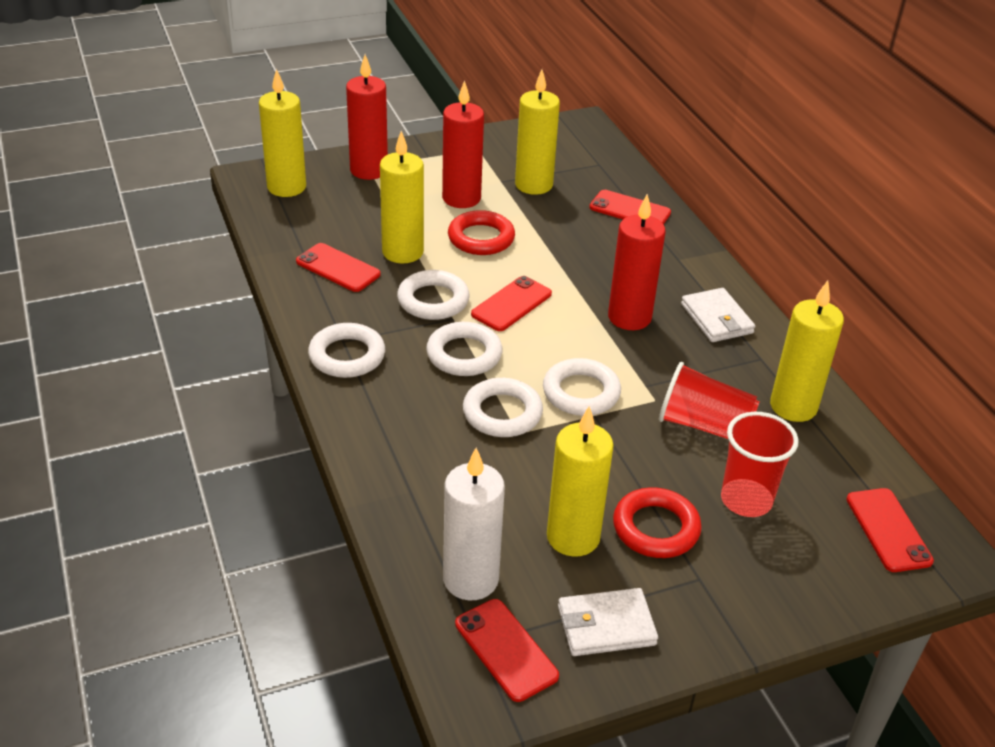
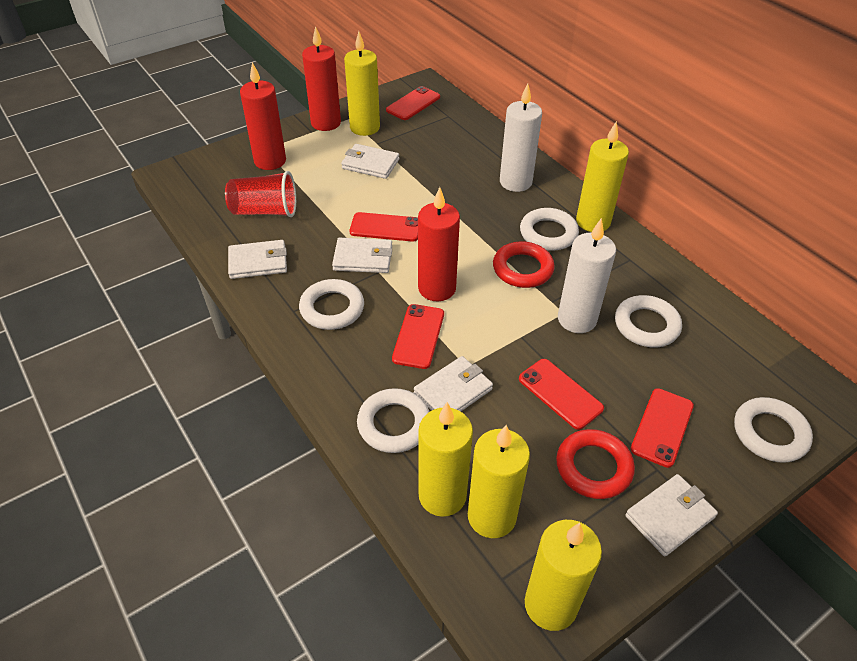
red cup: 2 -> 1
white candle: 1 -> 2
white wallet: 2 -> 5

